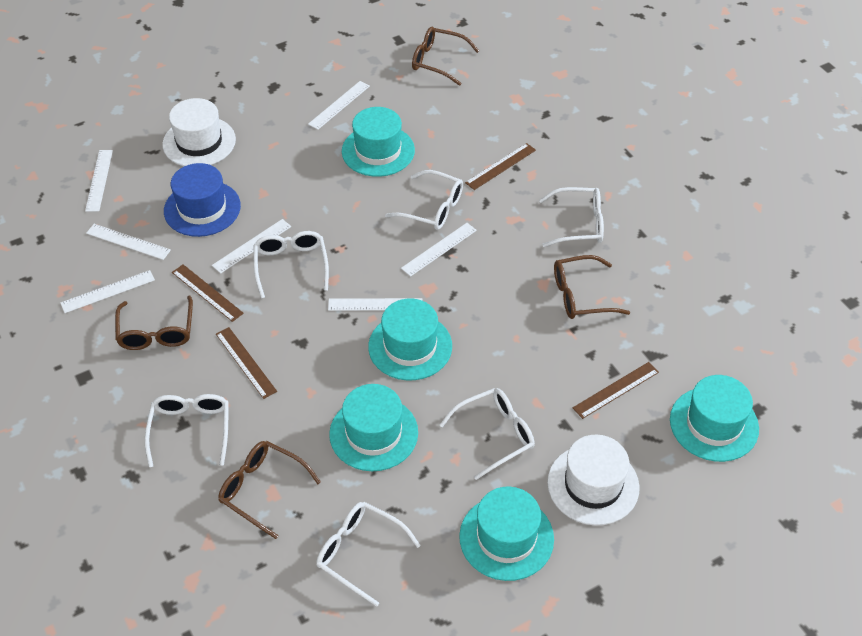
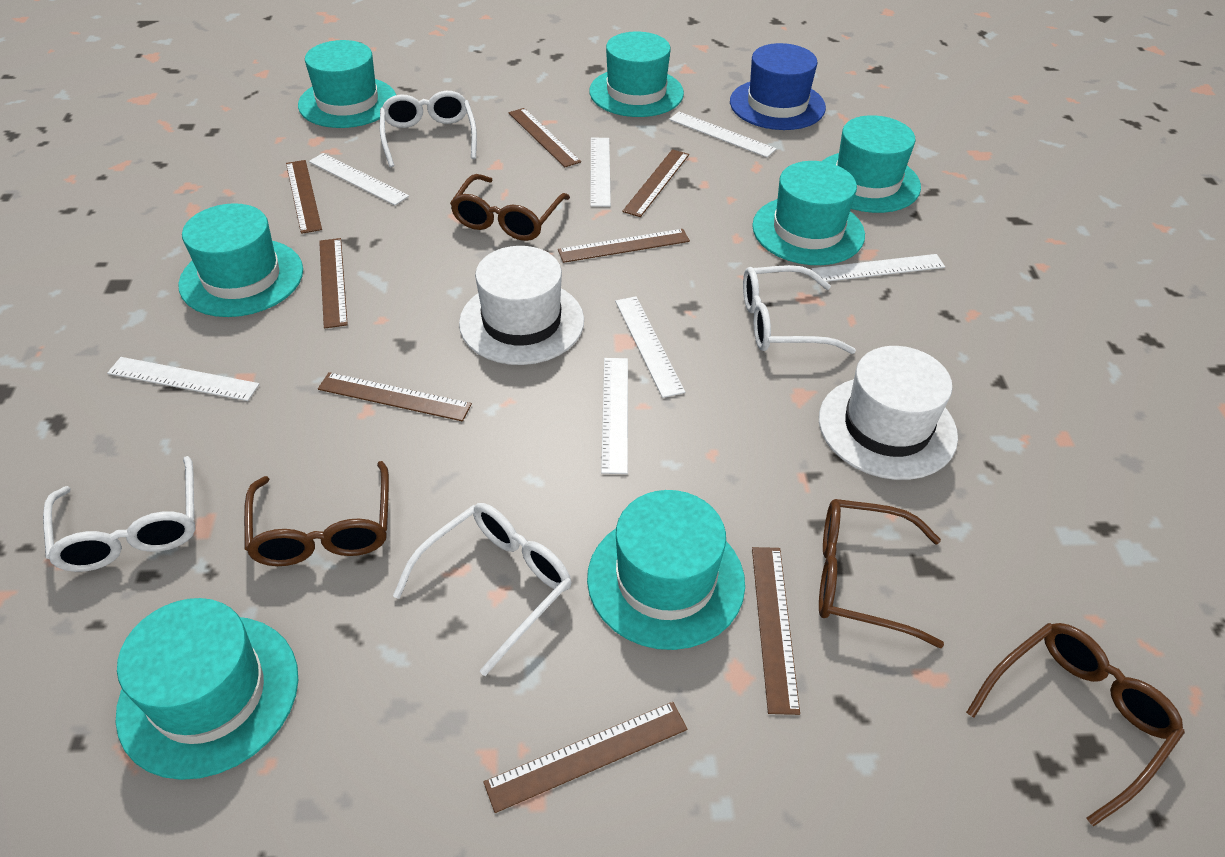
brown ruler: 4 -> 8
turquoise hat: 5 -> 7
white glasses: 6 -> 4

